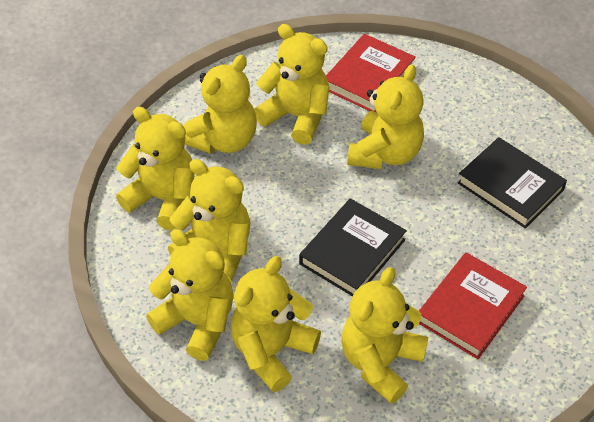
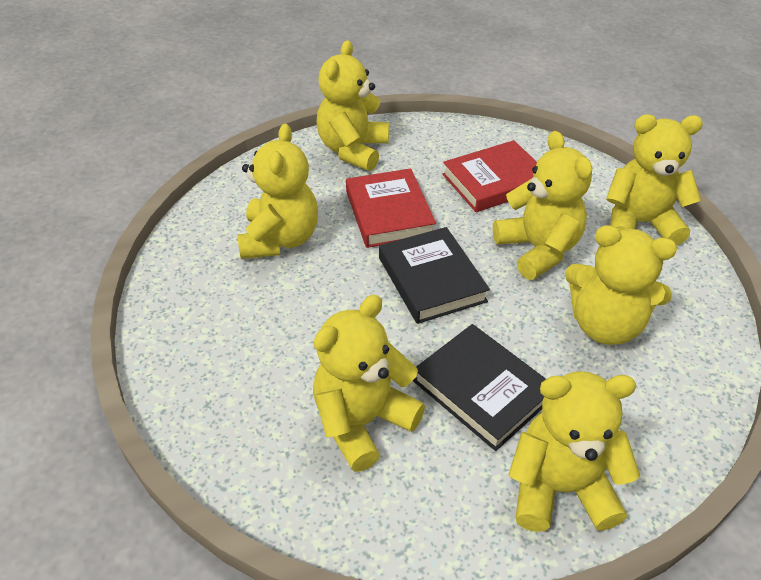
yellow teddy bear: 8 -> 7

